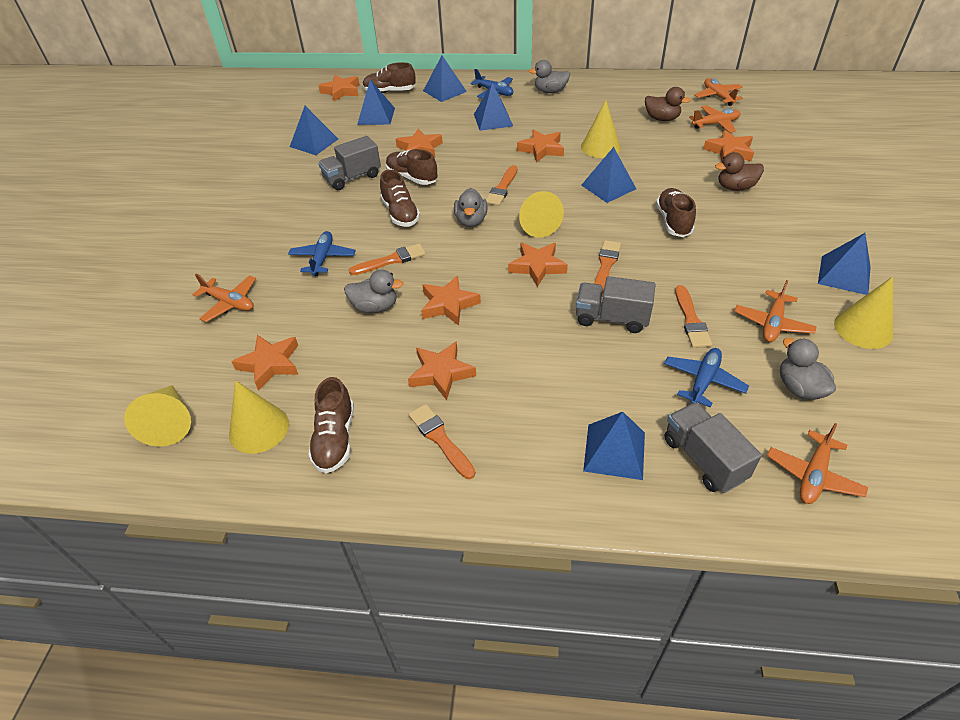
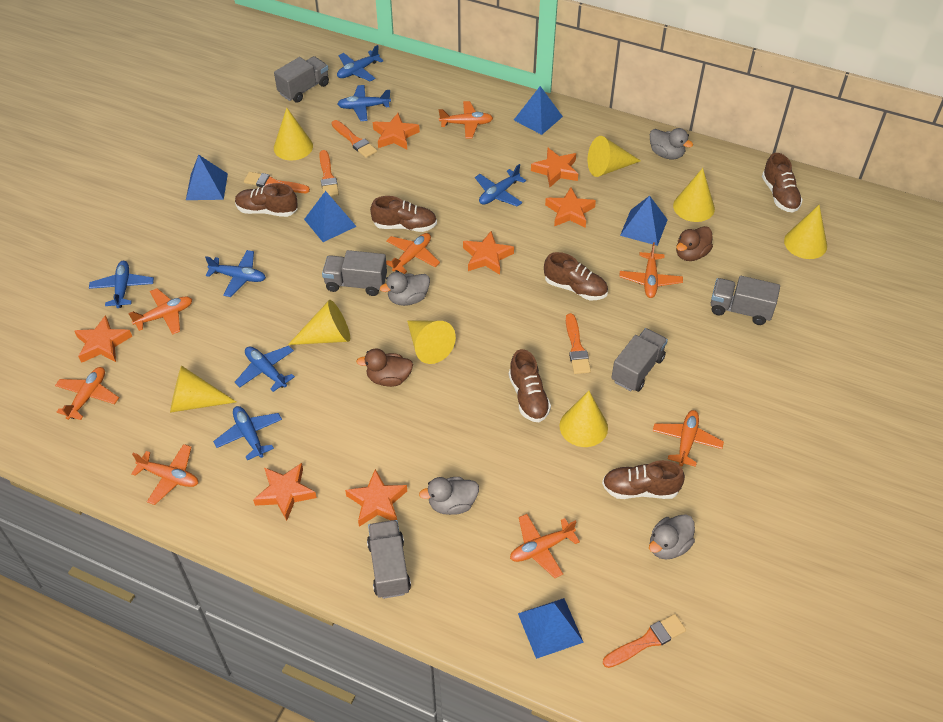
blue plane: 3 -> 7
blue pyramid: 7 -> 5
brown shoe: 5 -> 6
grey truck: 3 -> 5
orange plane: 5 -> 8
orange star: 8 -> 7
yellow cone: 5 -> 8

